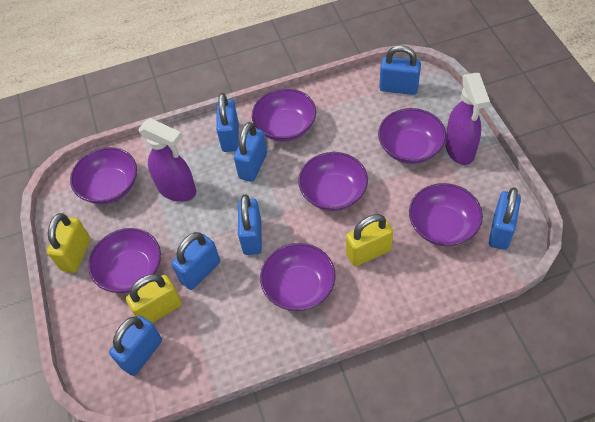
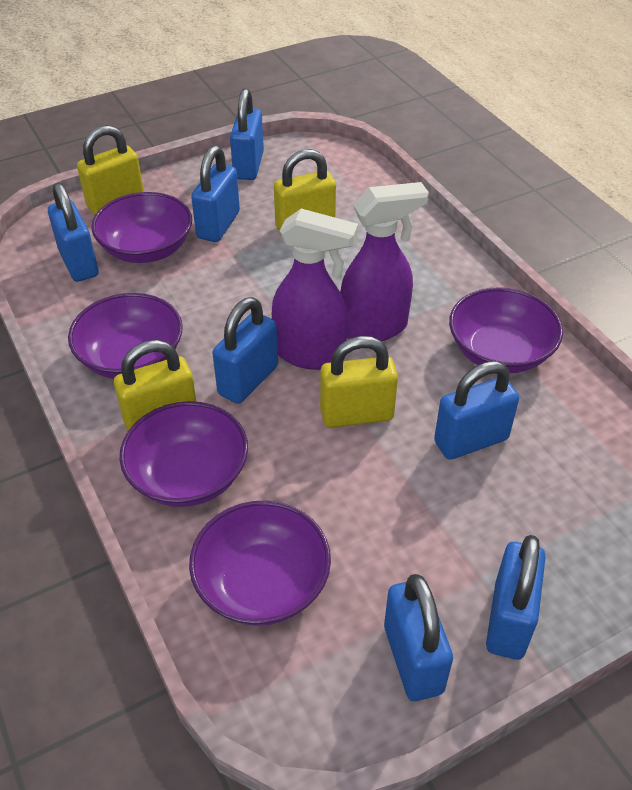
purple bowl: 7 -> 5
yellow padlock: 3 -> 4

